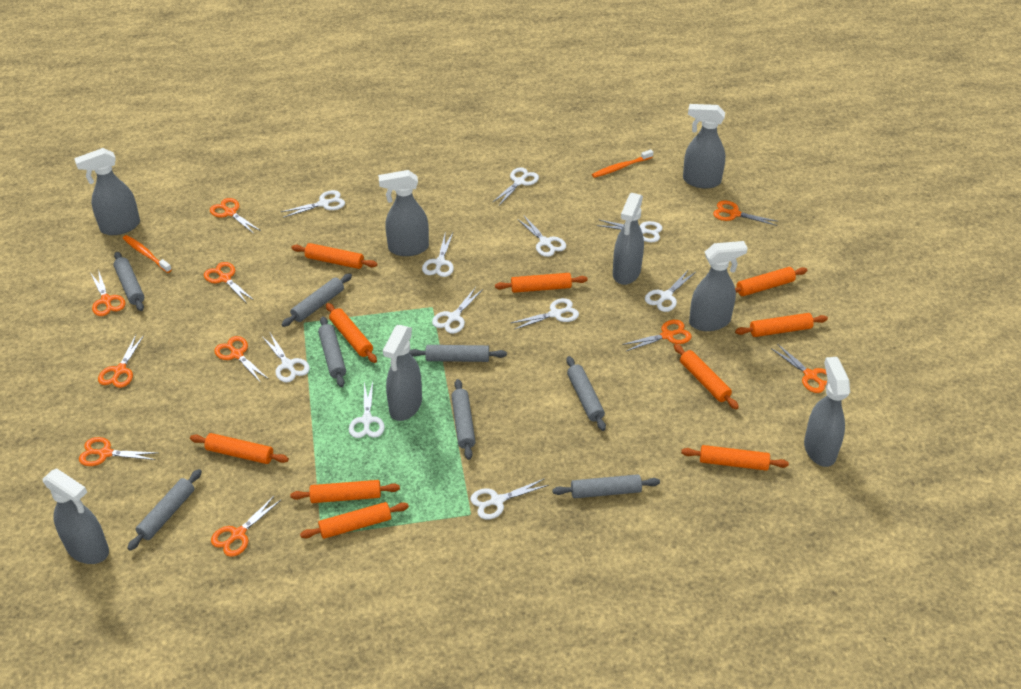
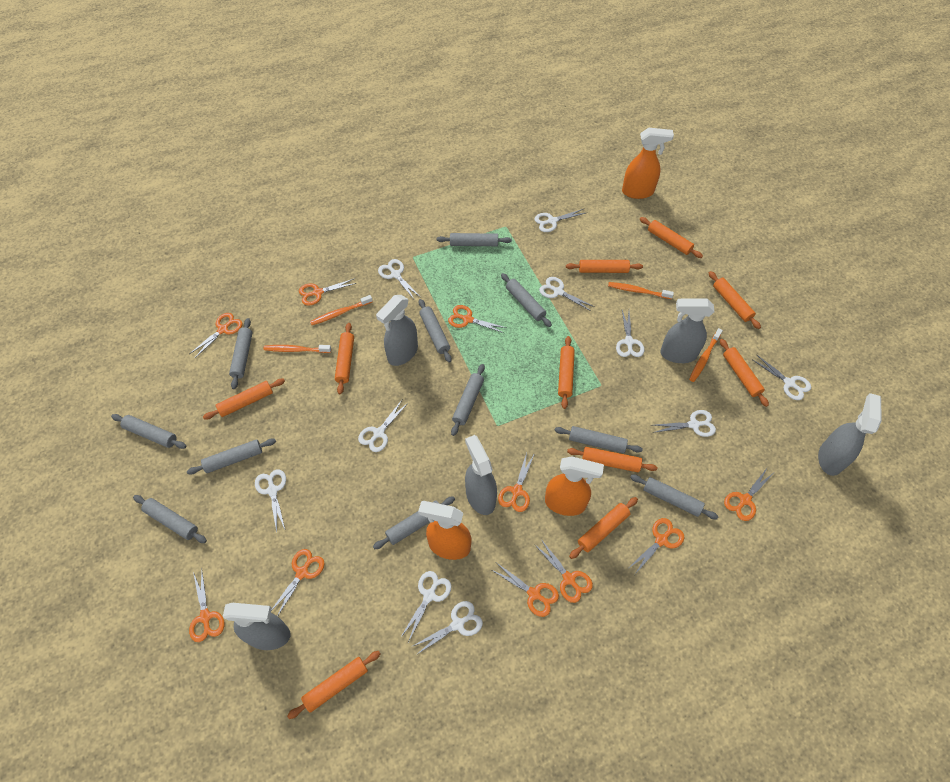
grey rolling pin: 8 -> 11
grey spray bottle: 8 -> 5
orange spray bottle: 0 -> 3
orange toothbrush: 2 -> 4
white scissors: 11 -> 10

